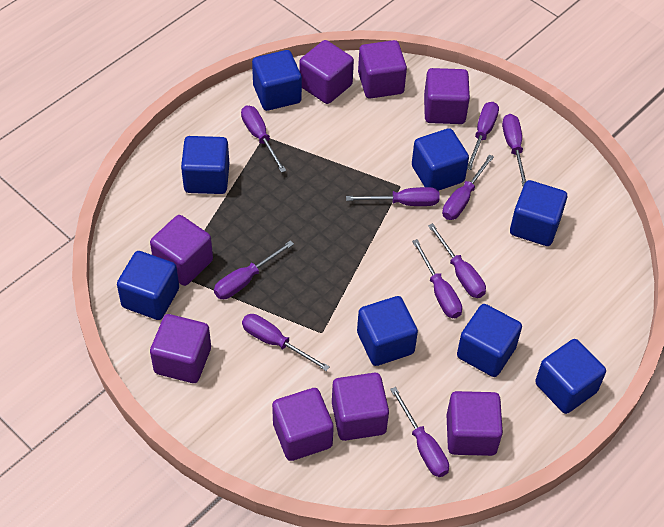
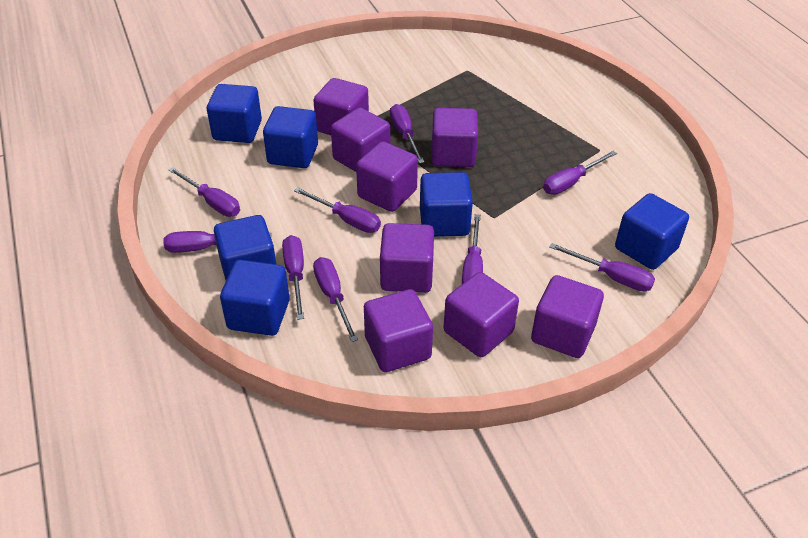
blue cube: 8 -> 6
purple screwdriver: 10 -> 9

